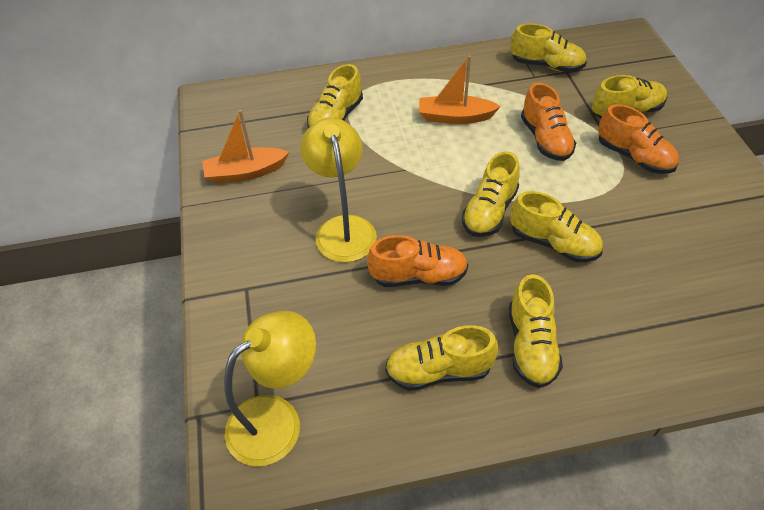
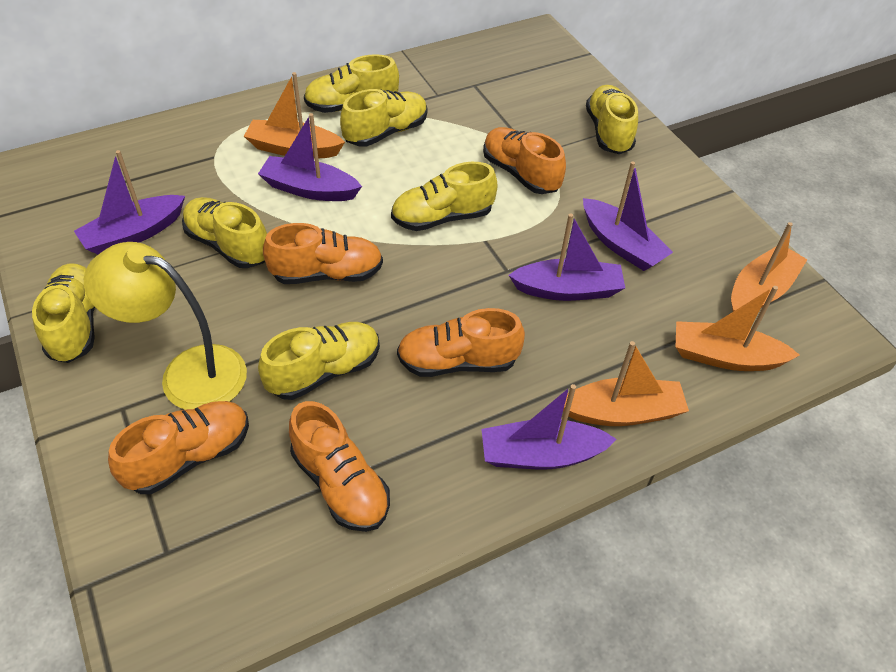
orange boat: 2 -> 4
orange shoe: 3 -> 5
purple boat: 0 -> 5
yellow lamp: 2 -> 1

